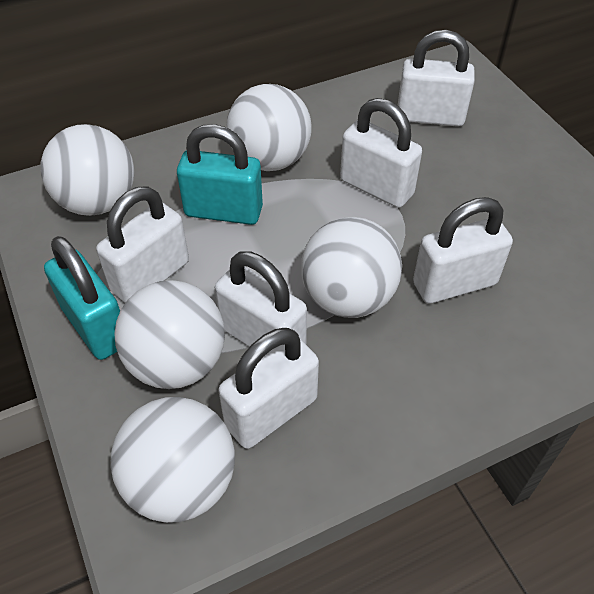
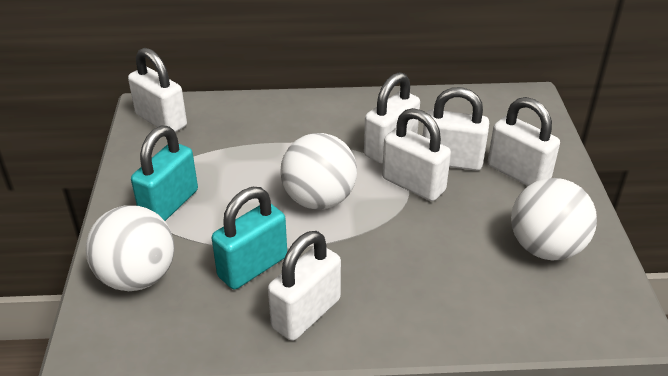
white ball: 5 -> 3

